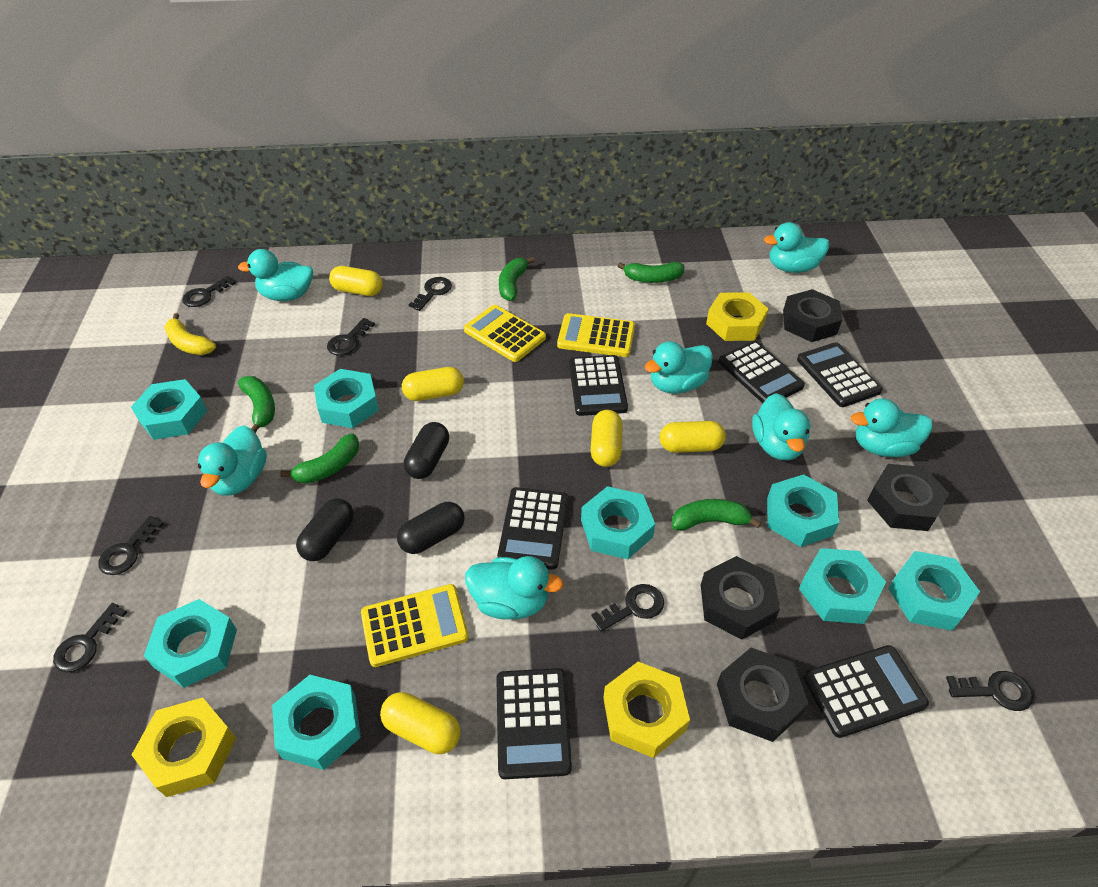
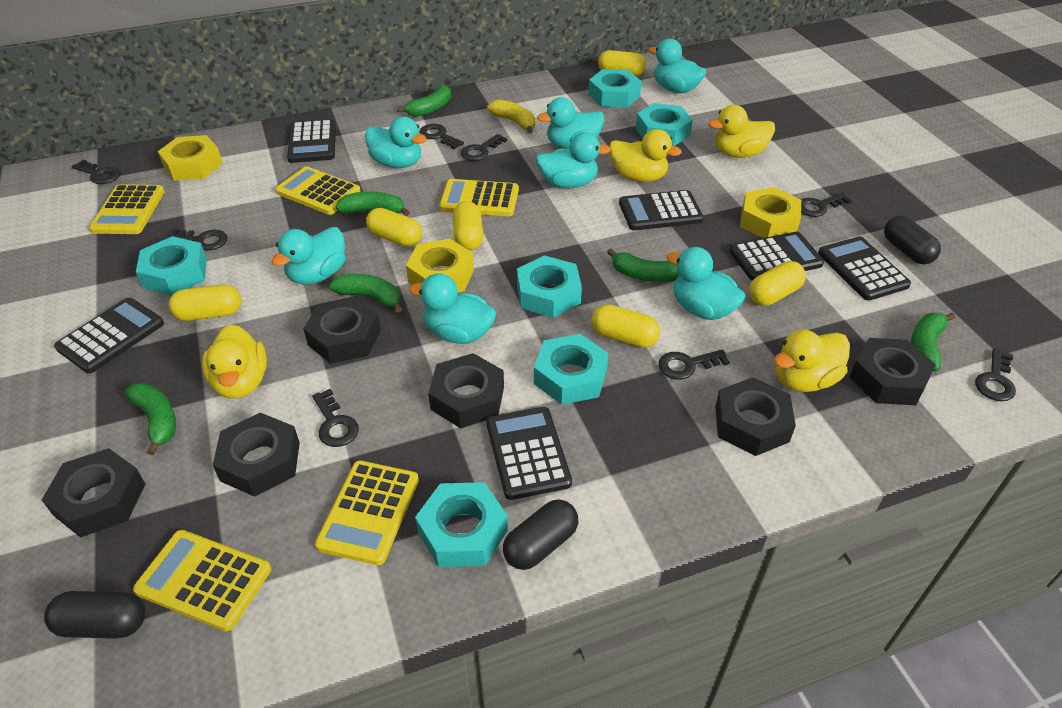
black key: 7 -> 8
black nut: 4 -> 6
green banana: 5 -> 6
turquoise nut: 8 -> 6
yellow calculator: 3 -> 5
yellow capsule: 5 -> 6
yellow duck: 0 -> 4

